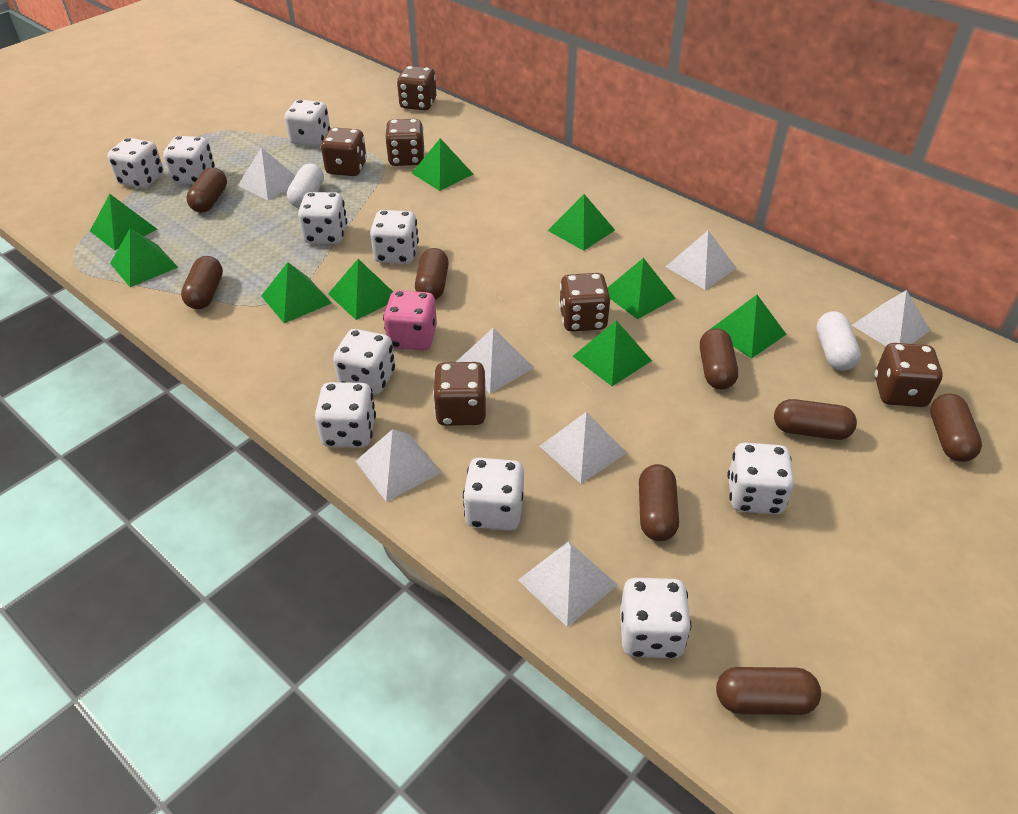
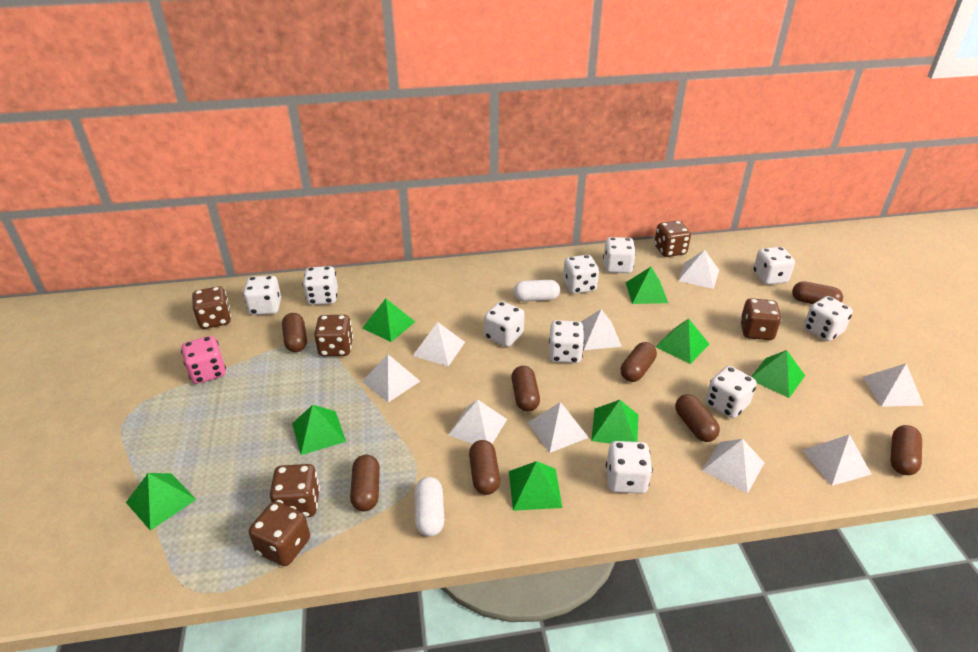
green pyramid: 9 -> 8
white pyramid: 7 -> 9

